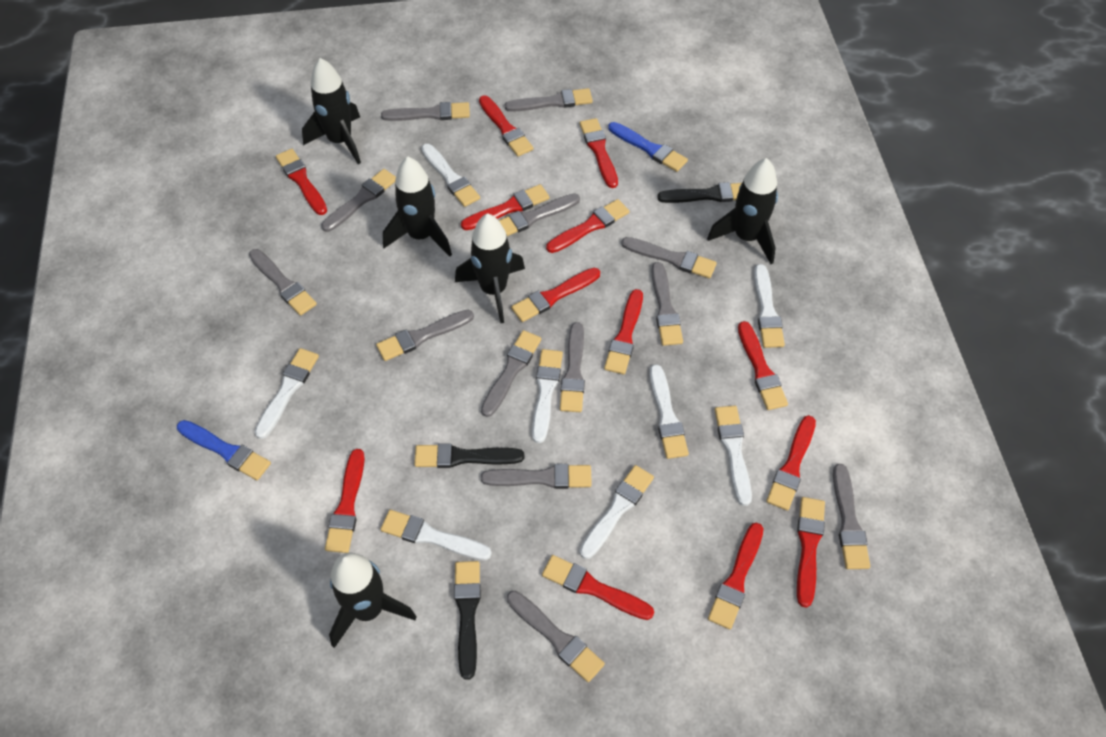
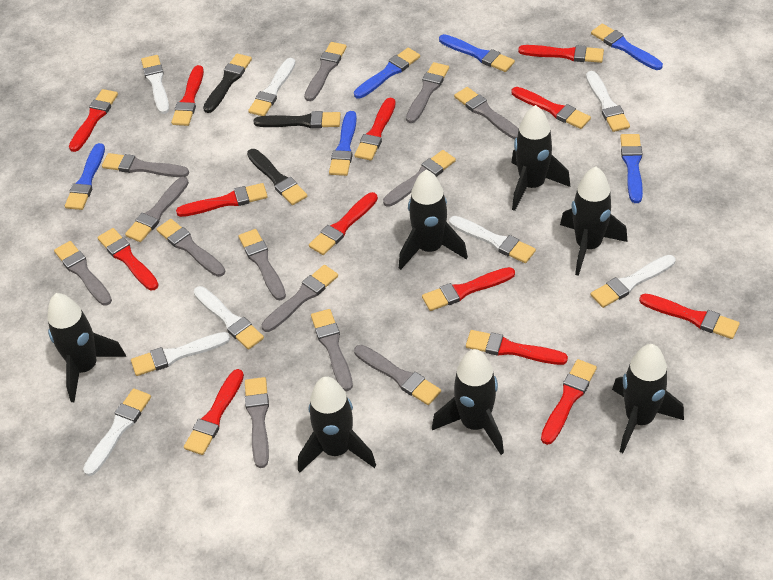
black rocket: 5 -> 7
blue brush: 2 -> 6

